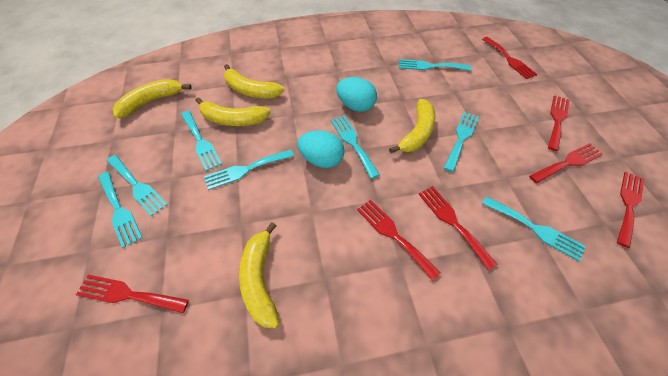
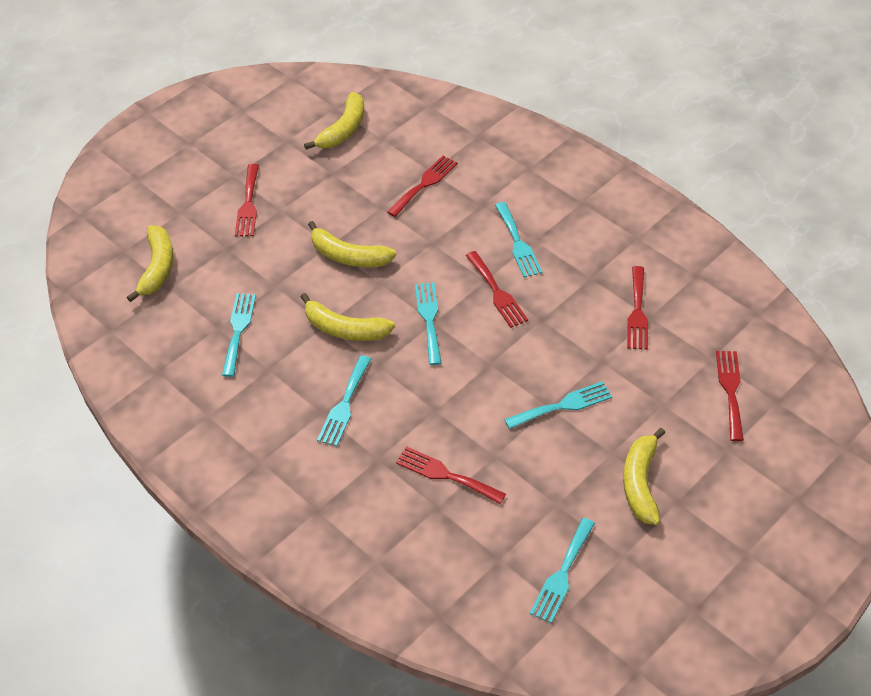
red fork: 7 -> 6
turquoise egg: 2 -> 0
turquoise fork: 8 -> 6

